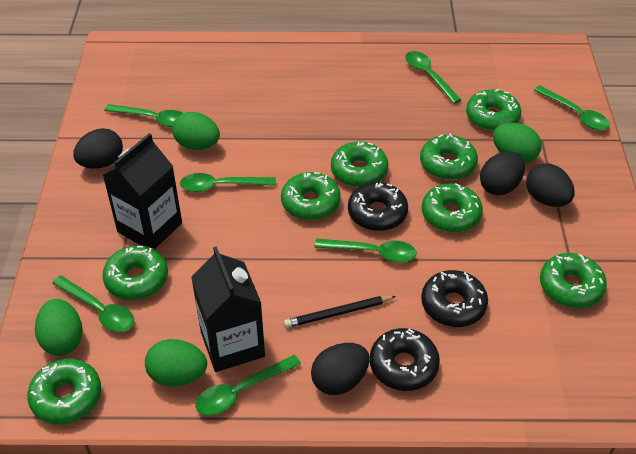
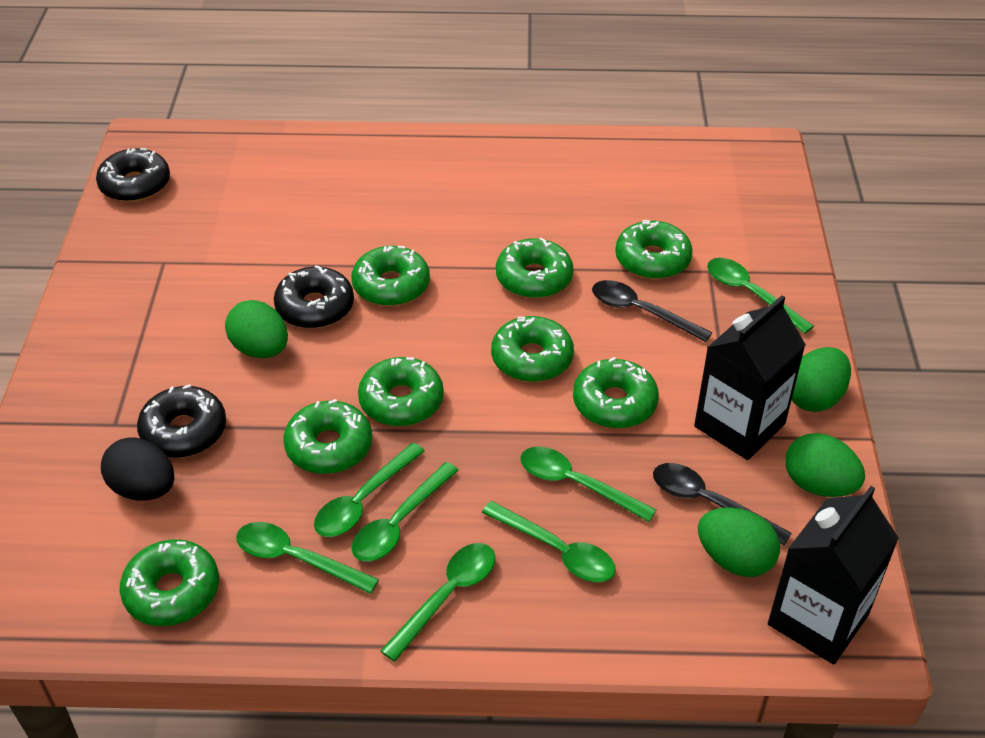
black egg: 4 -> 1
black pencil: 1 -> 0
black spoon: 0 -> 2

